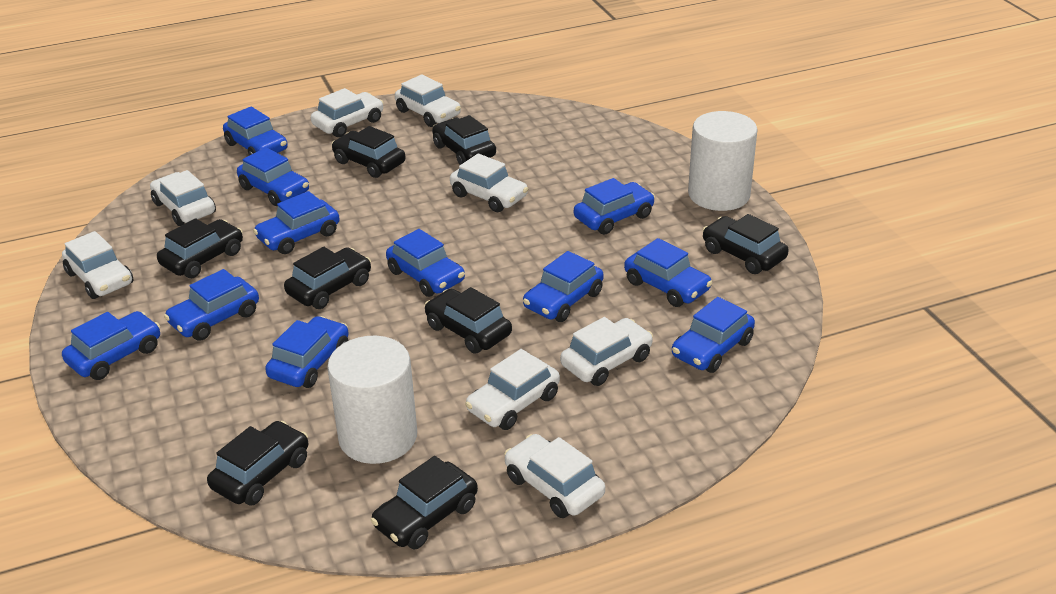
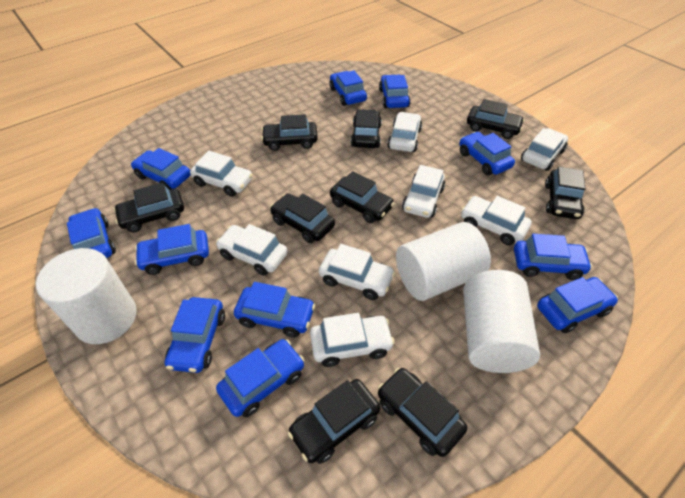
black car: 8 -> 9
white cylinder: 2 -> 3

